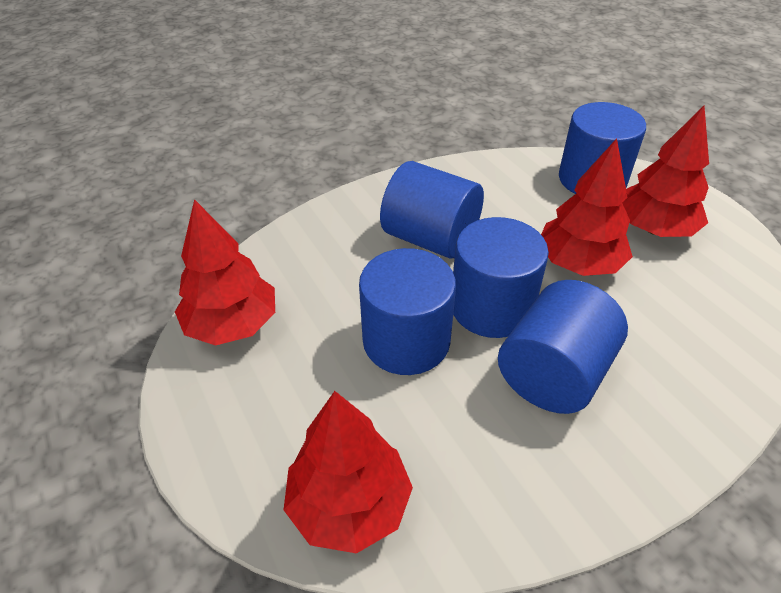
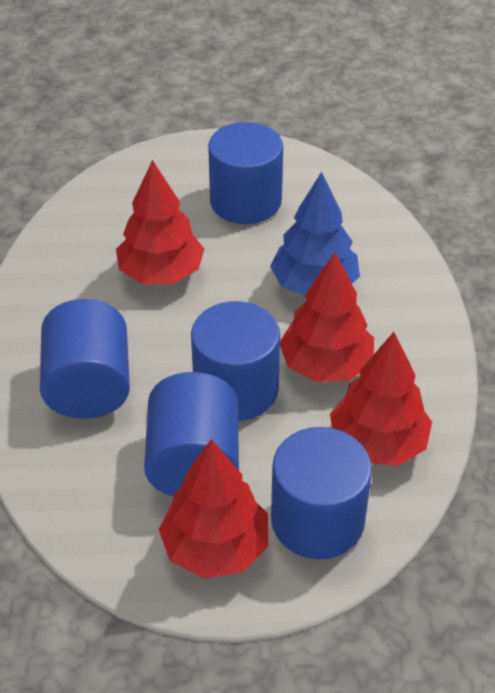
blue tree: 0 -> 1

